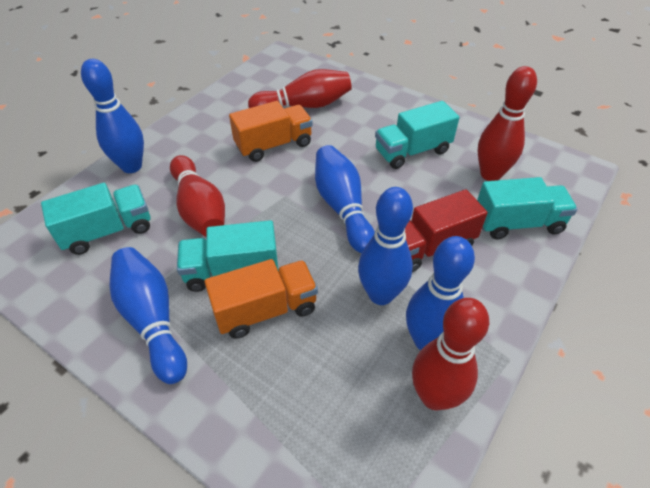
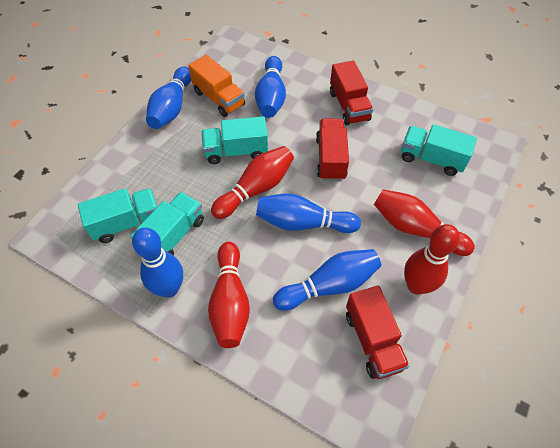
orange truck: 2 -> 1
red truck: 1 -> 3

